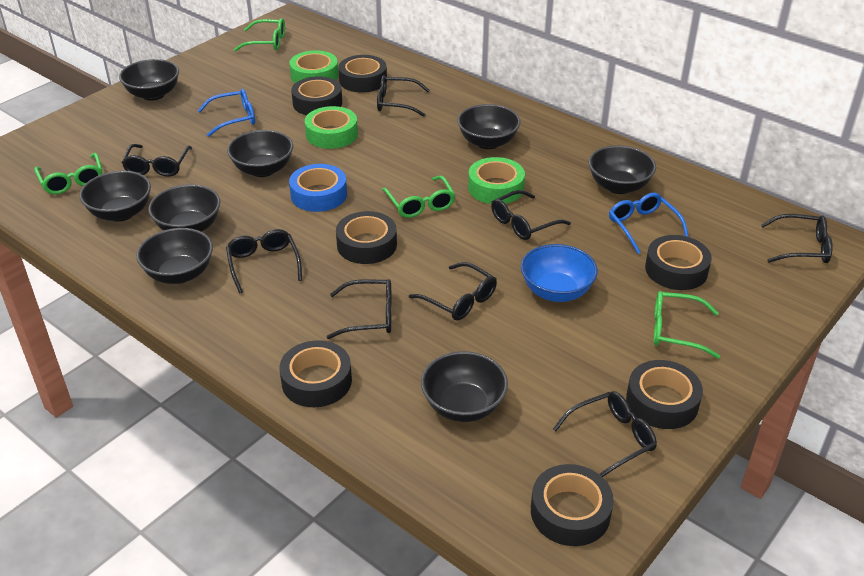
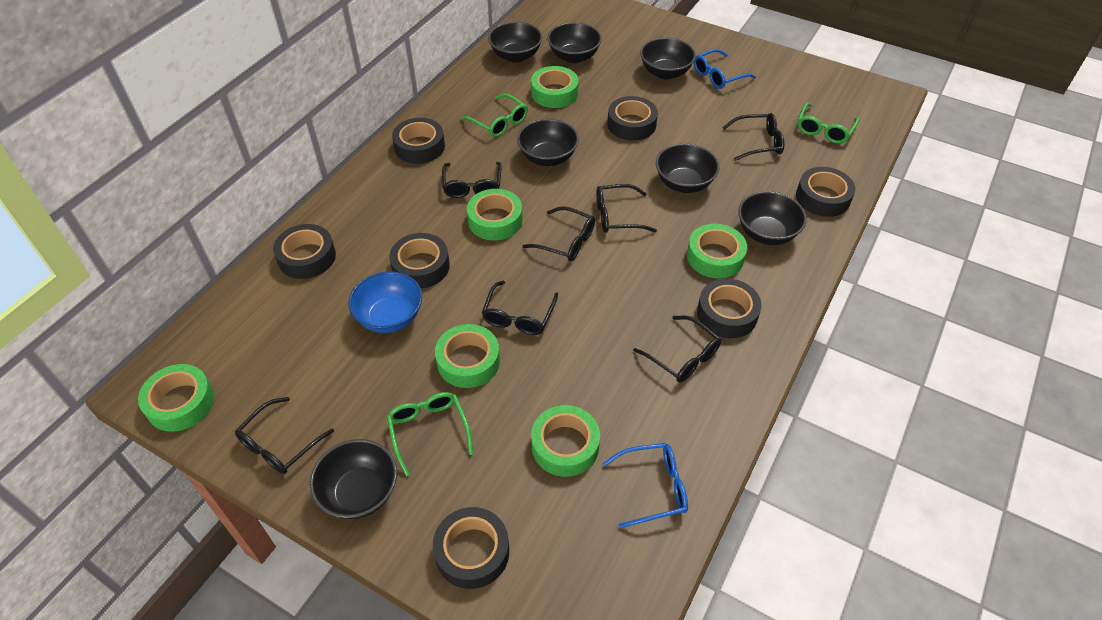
black bowl: 8 -> 7
black glasses: 8 -> 7
blue tape: 1 -> 0
green glasses: 4 -> 3
green tape: 3 -> 6

